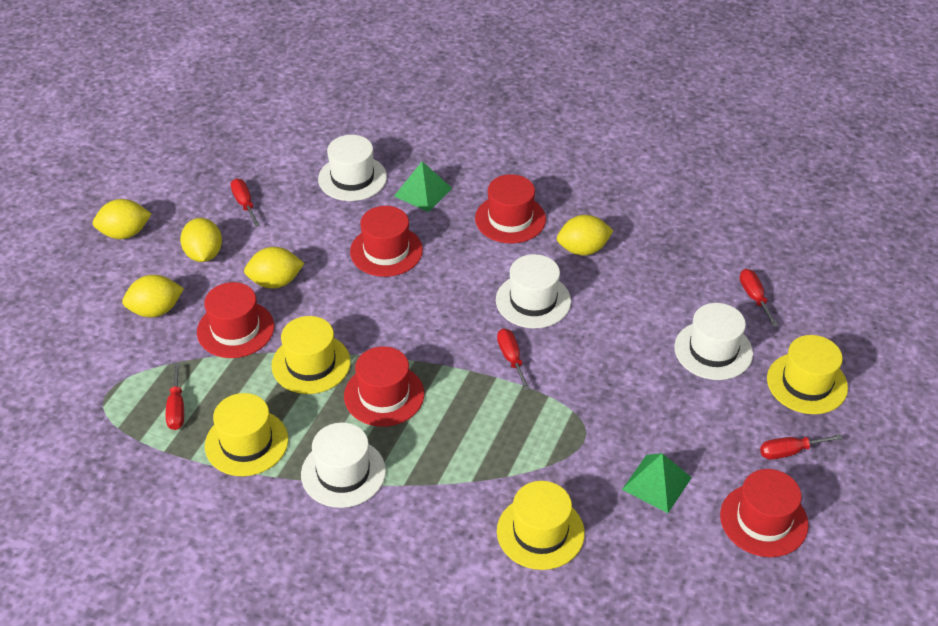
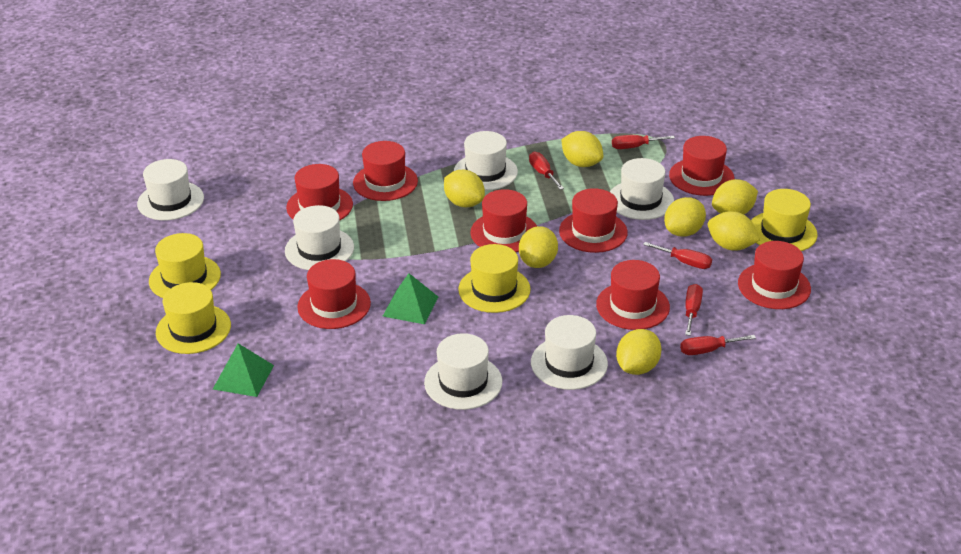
red hat: 5 -> 8
white hat: 4 -> 6
yellow lemon: 5 -> 7

